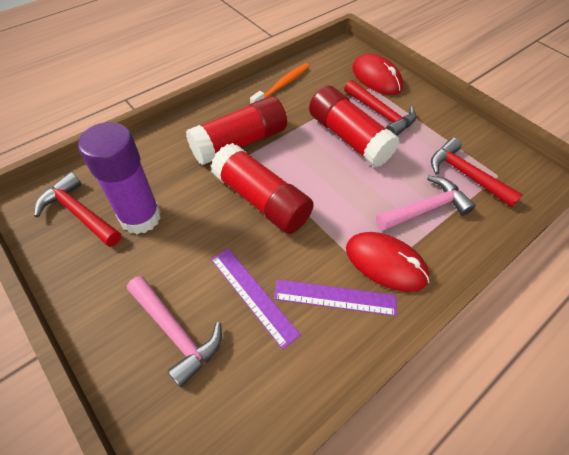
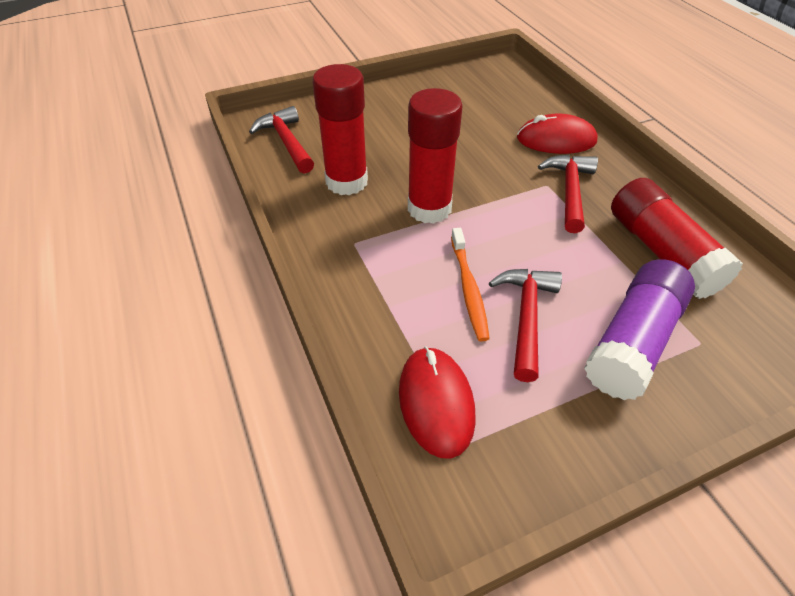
pink hammer: 2 -> 0
purple ruler: 2 -> 0

